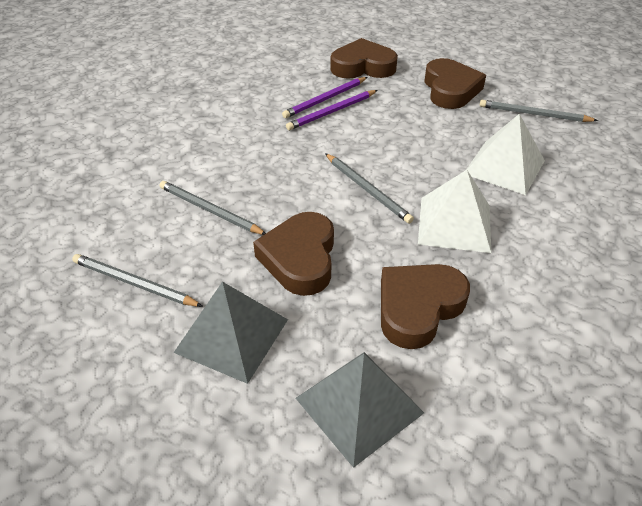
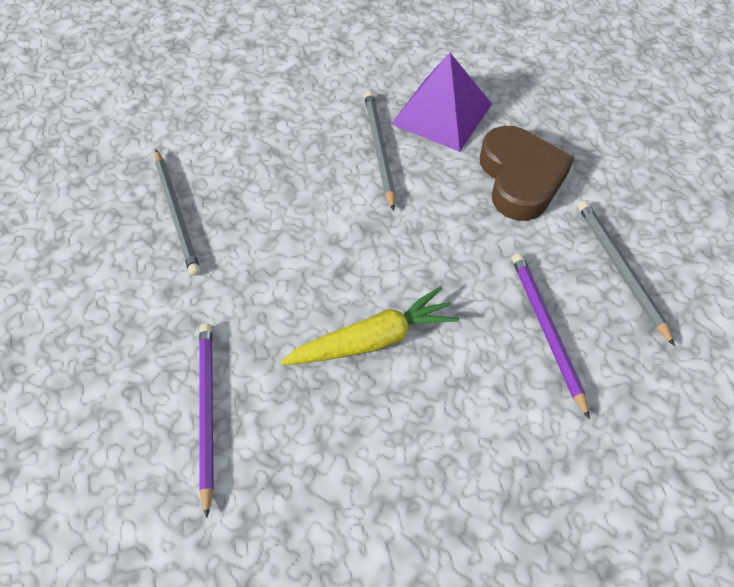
brown heart: 4 -> 1
grey pencil: 4 -> 3
grey pyramid: 2 -> 0
purple pyramid: 0 -> 1
white pyramid: 2 -> 0
yellow carrot: 0 -> 1

